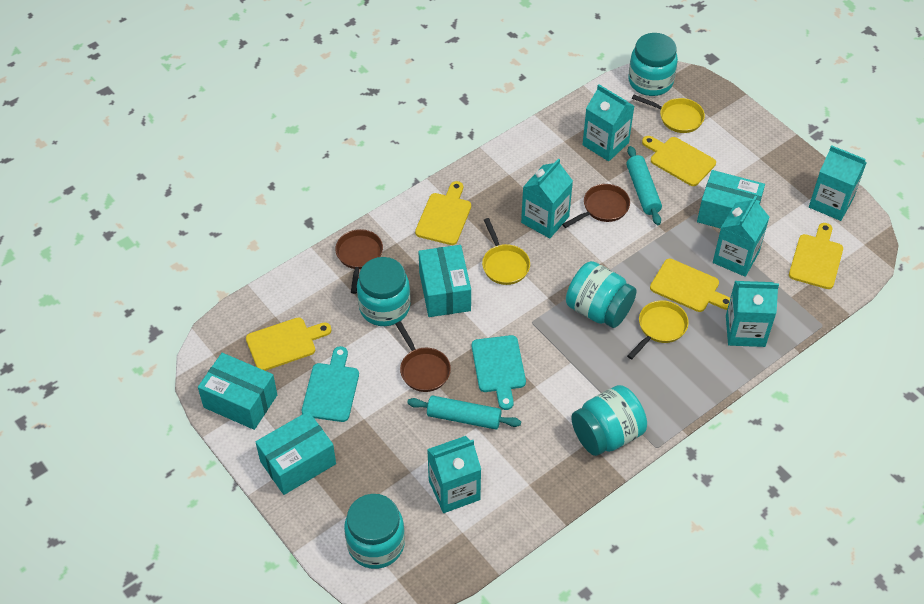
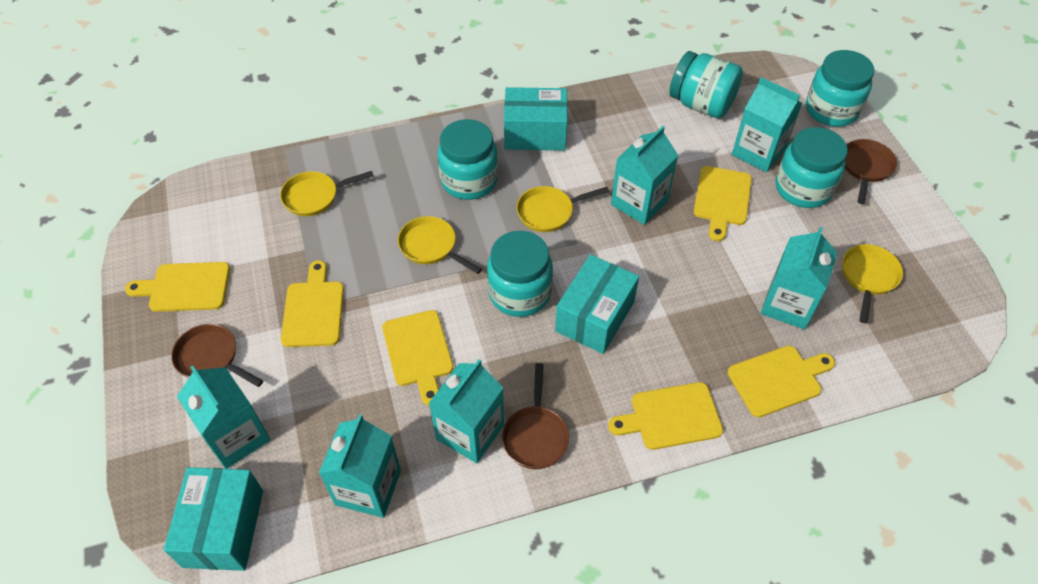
turquoise box: 4 -> 3
turquoise cutting board: 2 -> 0
turquoise rolling pin: 2 -> 0
yellow cutting board: 5 -> 6
yellow pan: 3 -> 4

